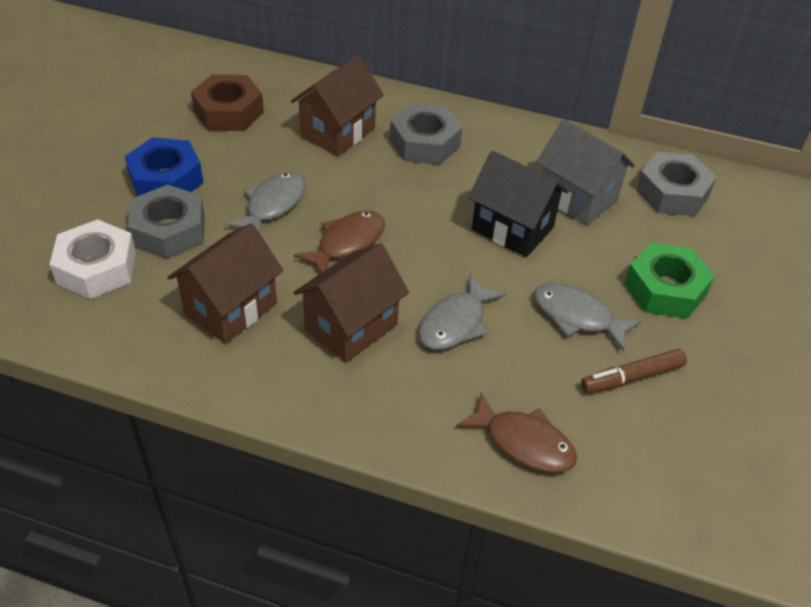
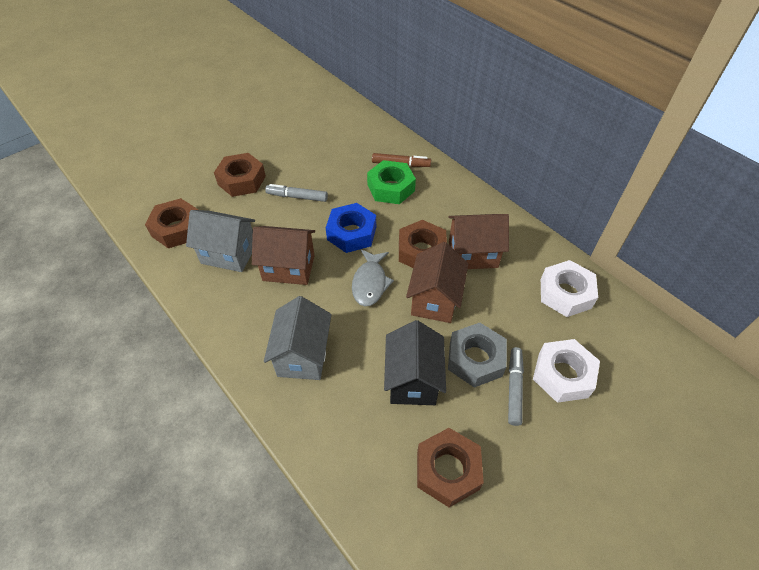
brown fish: 2 -> 0
brown nut: 1 -> 4
grey fish: 3 -> 1
grey house: 1 -> 2
grey marker: 0 -> 2
grey nut: 3 -> 1
white nut: 1 -> 2

